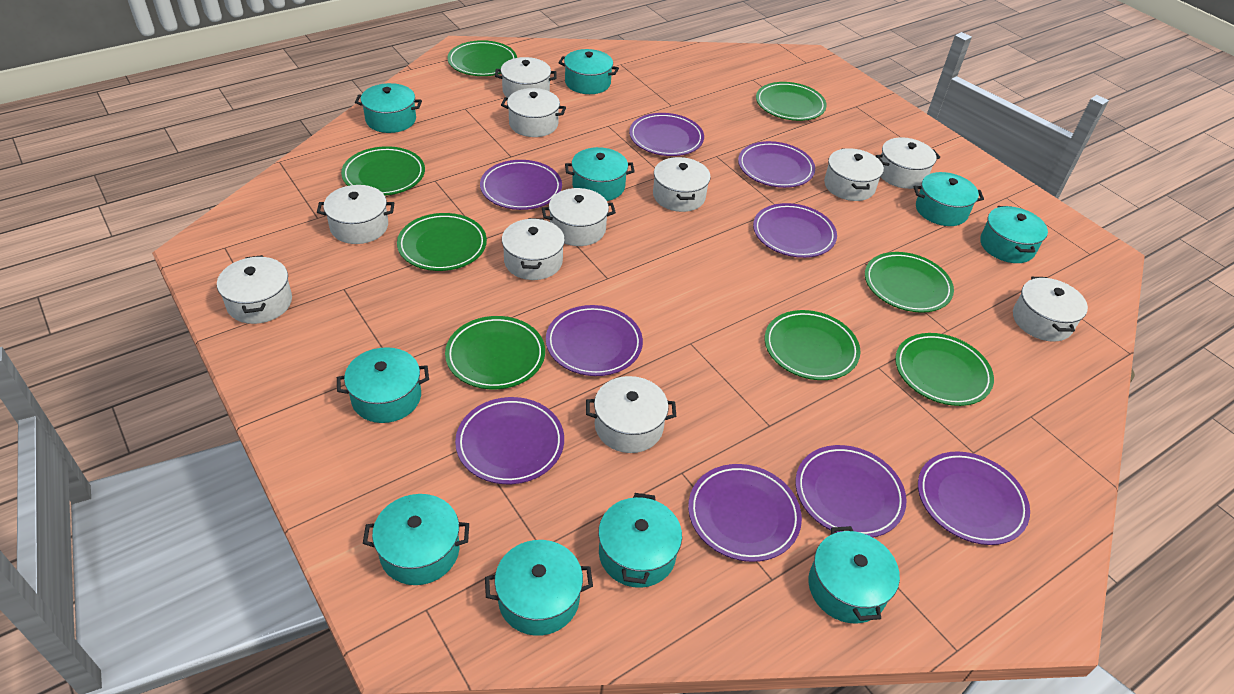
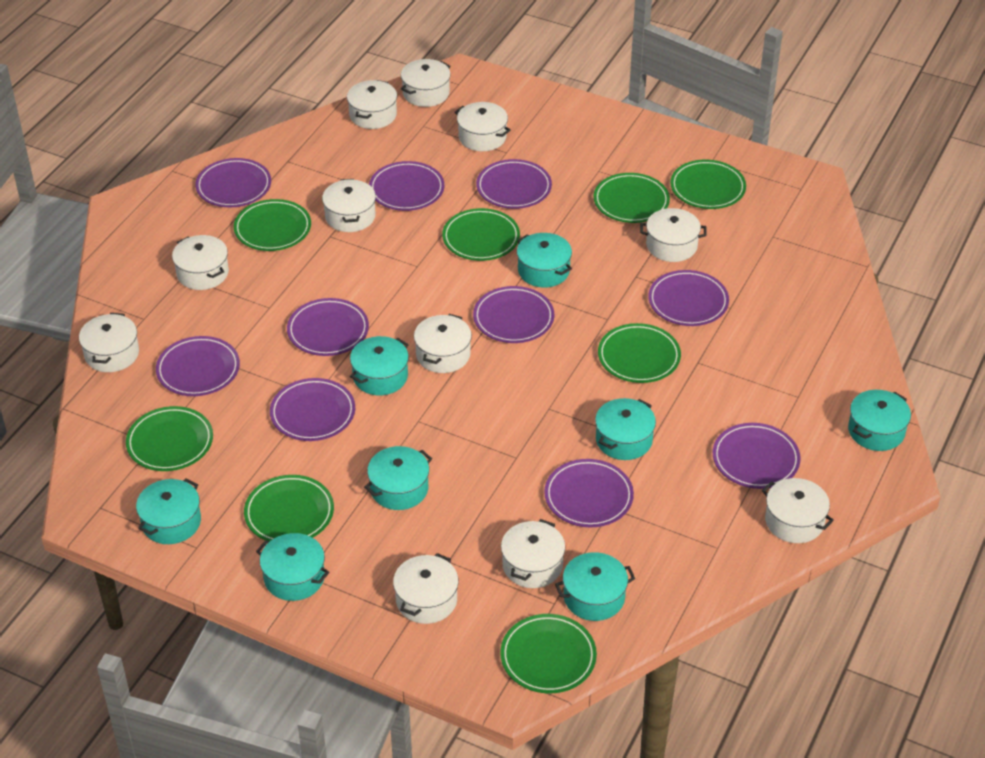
purple plate: 9 -> 10
turquoise pot: 10 -> 8

